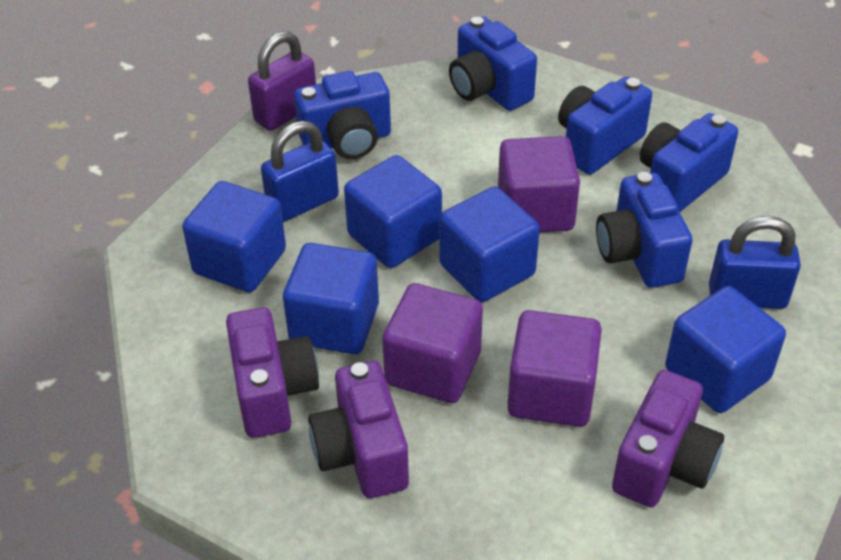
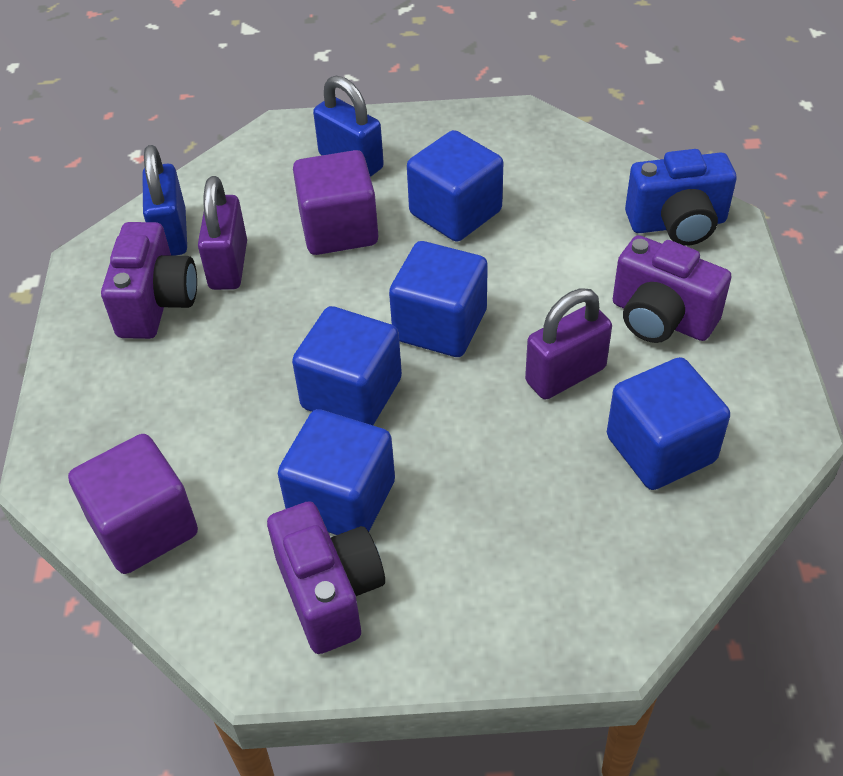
blue camera: 5 -> 1
purple cube: 3 -> 2
purple padlock: 1 -> 2

